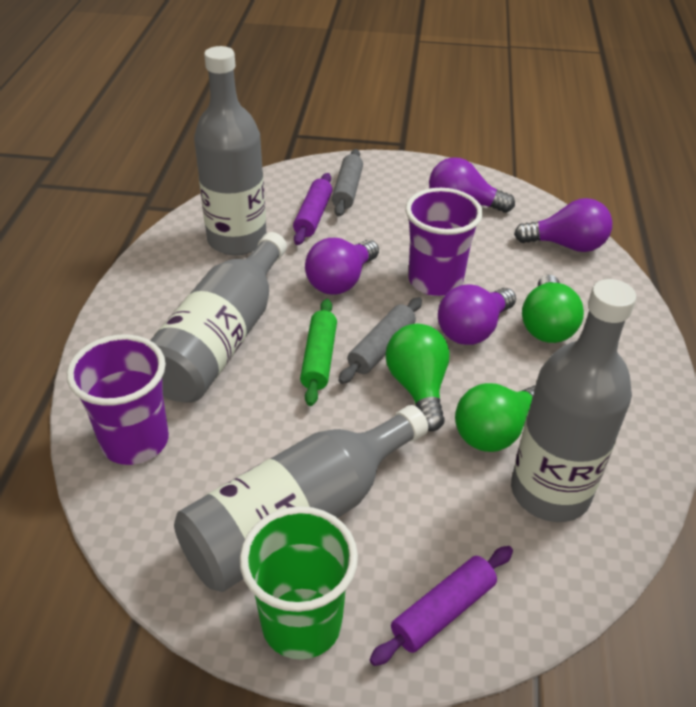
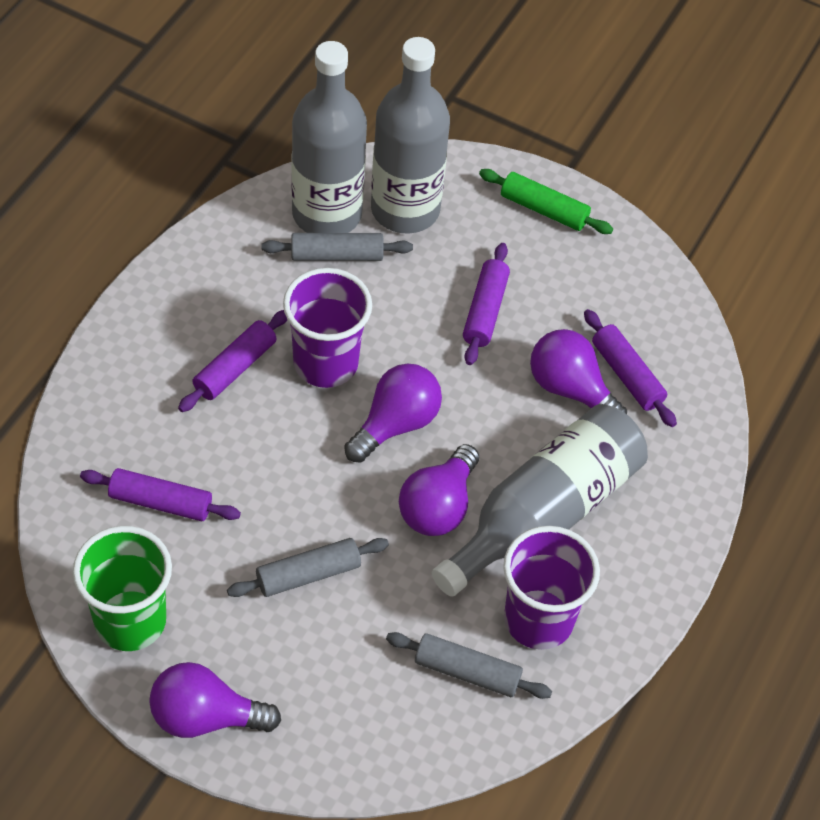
green light bulb: 3 -> 0
grey bottle: 4 -> 3
grey rolling pin: 2 -> 3
purple rolling pin: 2 -> 4

